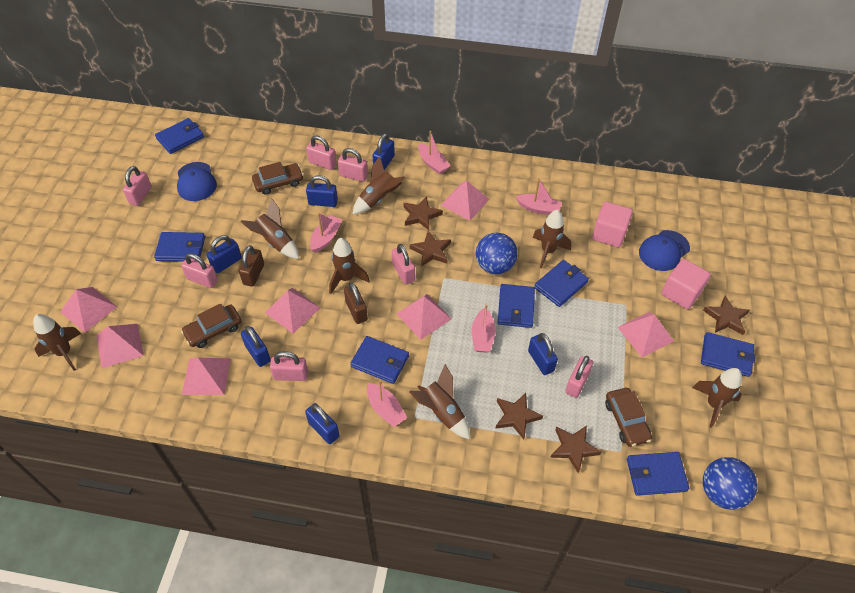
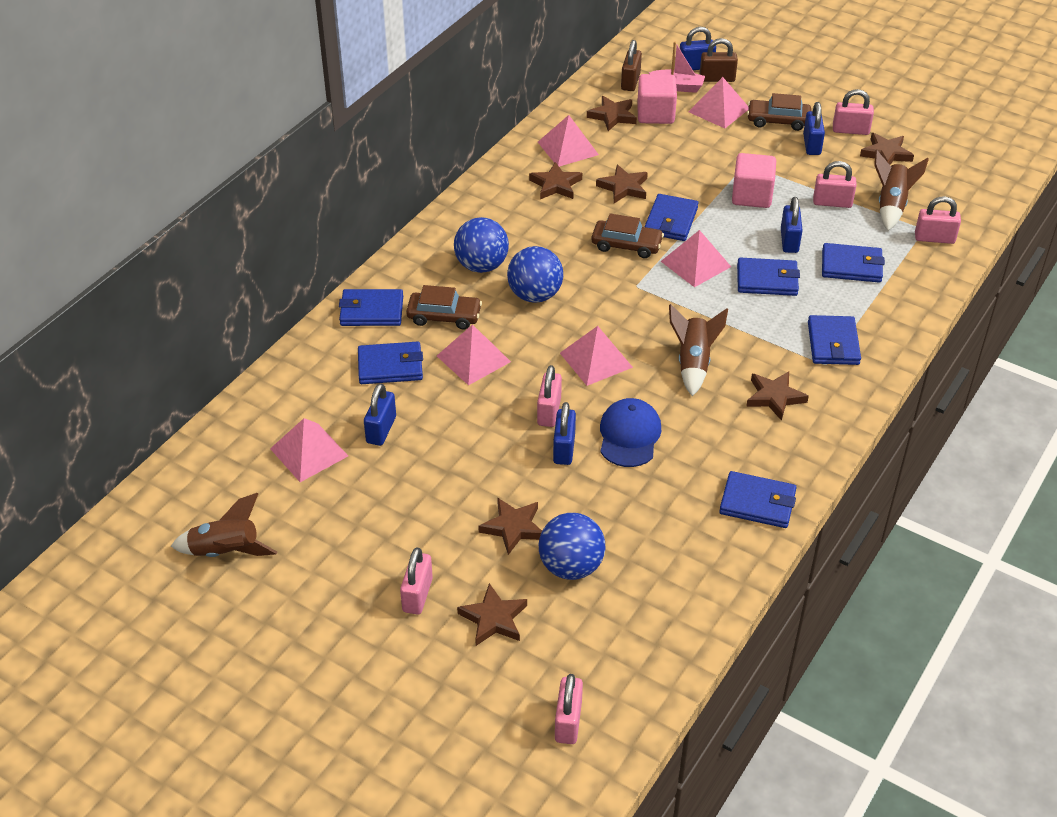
blue ball: 2 -> 3
blue cap: 2 -> 1
blue padlock: 6 -> 5
brown rocket: 7 -> 3
brown star: 5 -> 7
pink boat: 5 -> 1
pink padlock: 7 -> 6
pink pyramid: 7 -> 6

